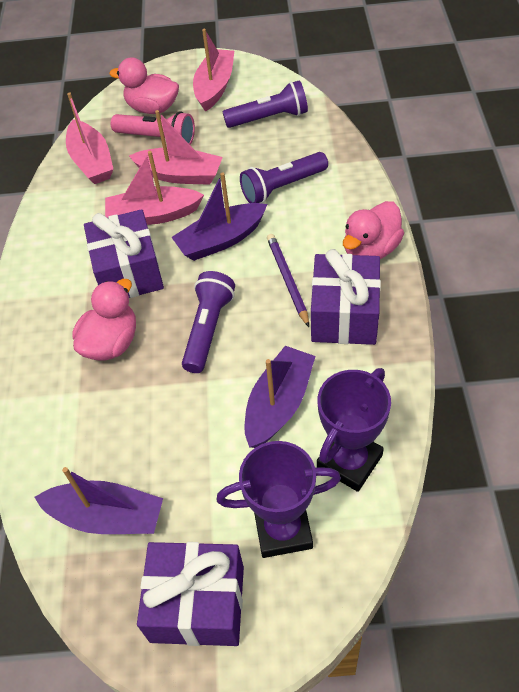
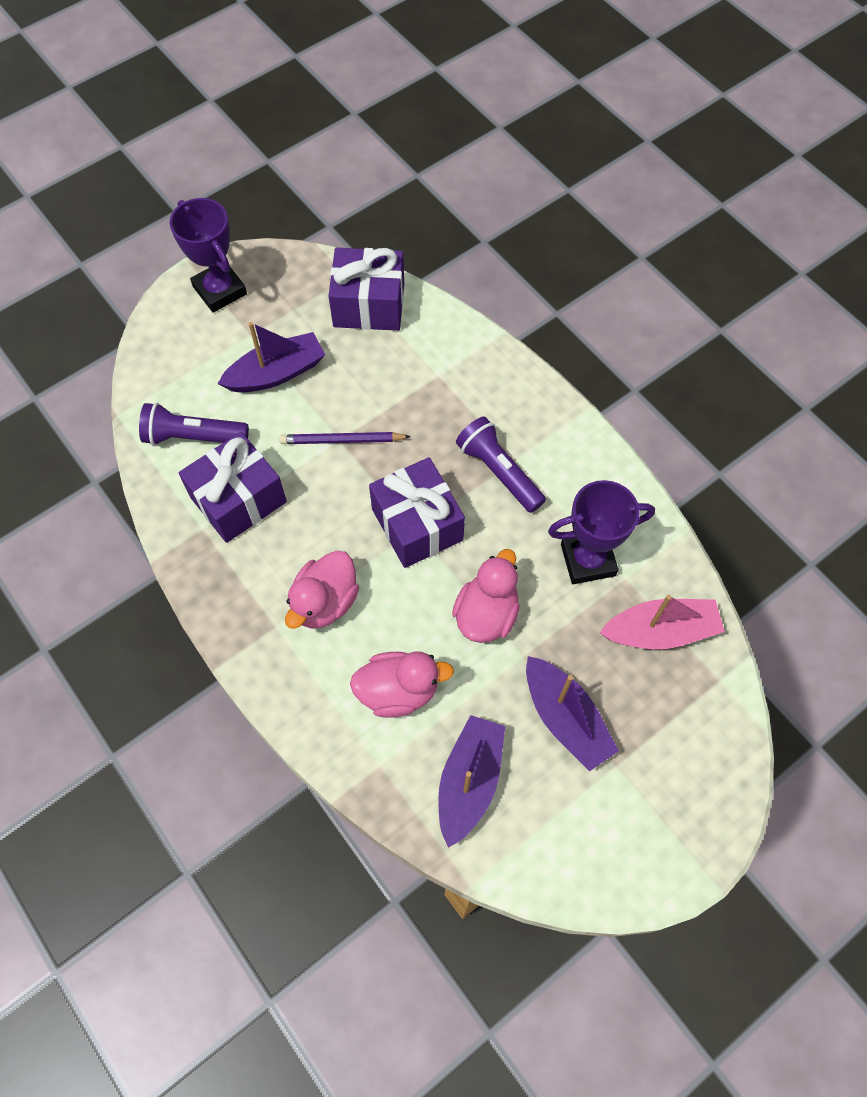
pink boat: 4 -> 1
pink flashlight: 1 -> 0
purple flashlight: 3 -> 2

